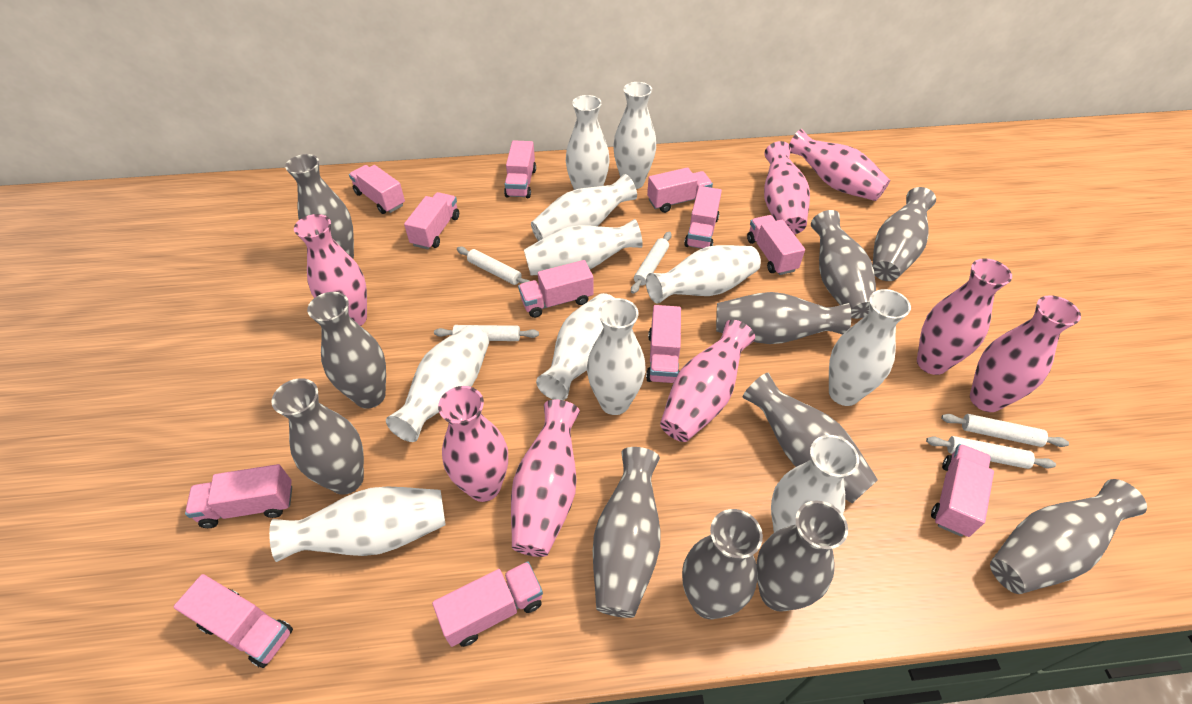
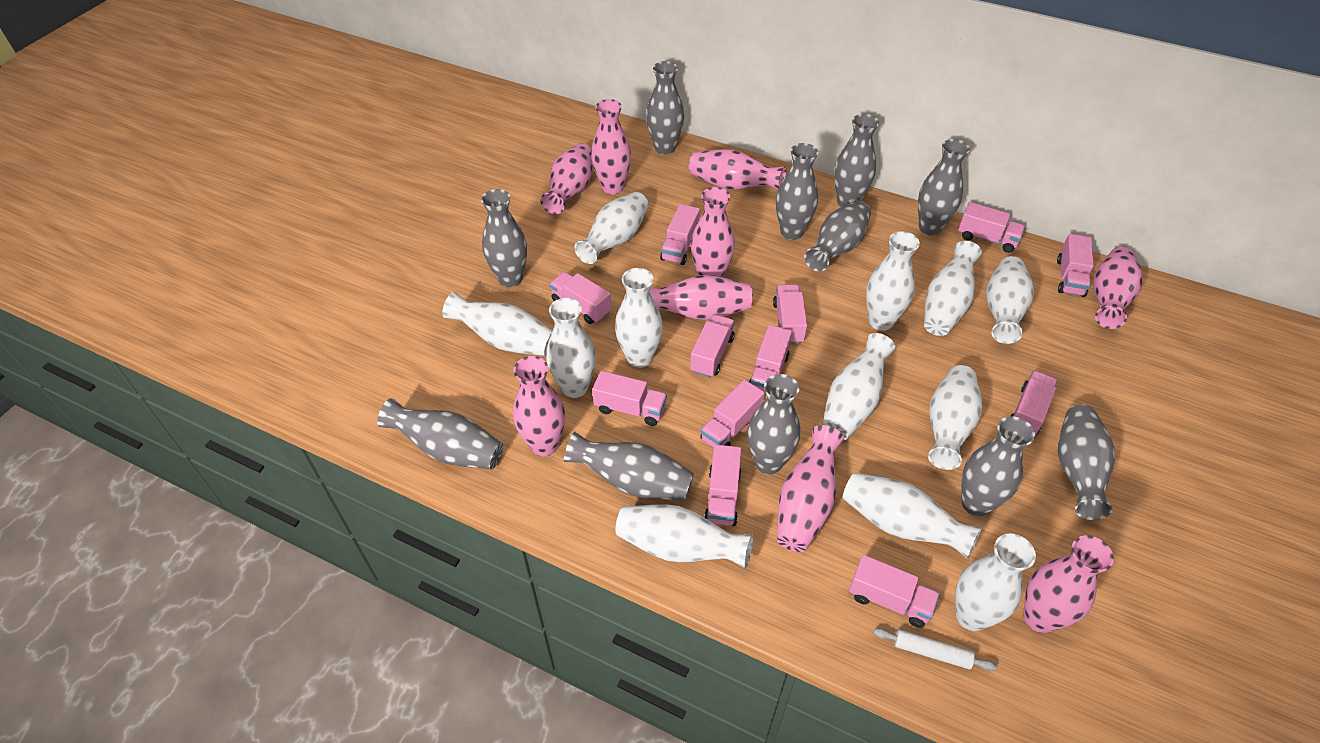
pink vase: 8 -> 9
white rolling pin: 5 -> 1
white vase: 11 -> 12

